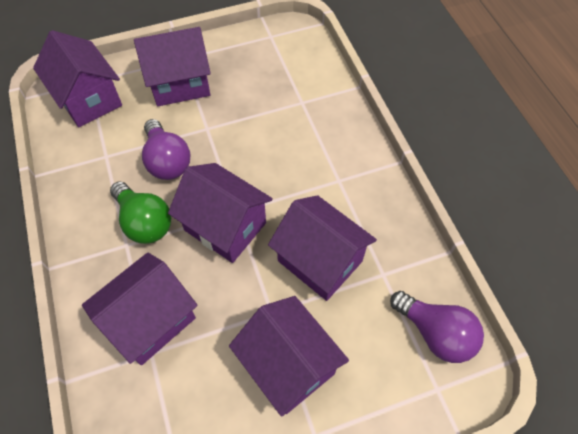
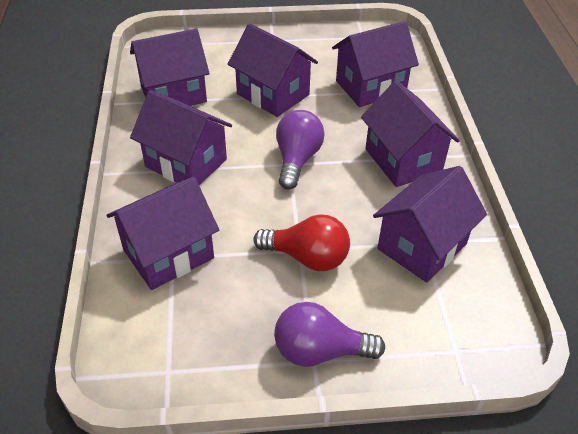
green light bulb: 1 -> 0
purple house: 6 -> 7
red light bulb: 0 -> 1

